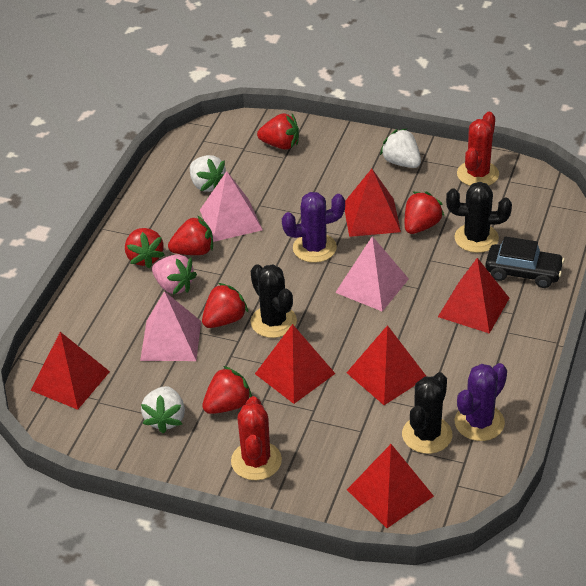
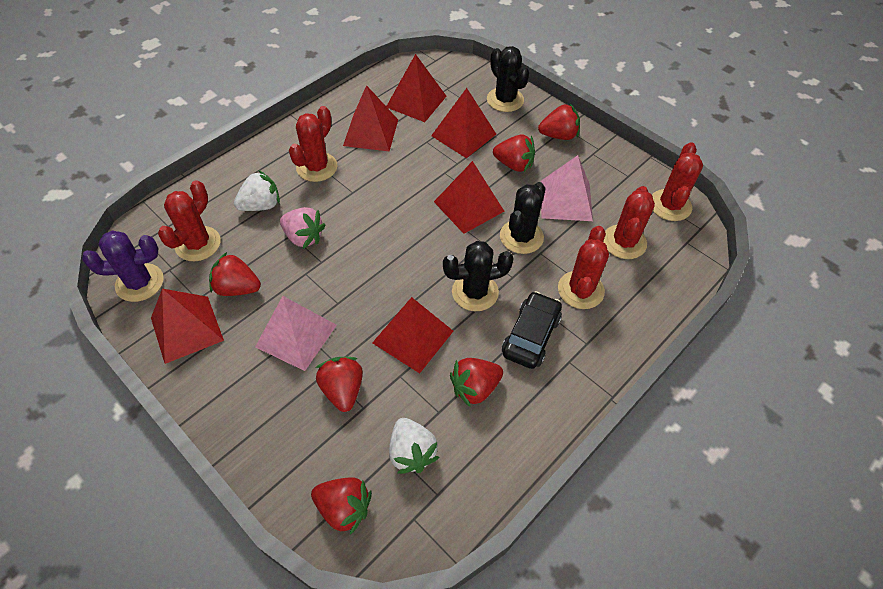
pink pyramid: 3 -> 2
purple cactus: 2 -> 1
red cactus: 2 -> 5
white strawberry: 3 -> 2

